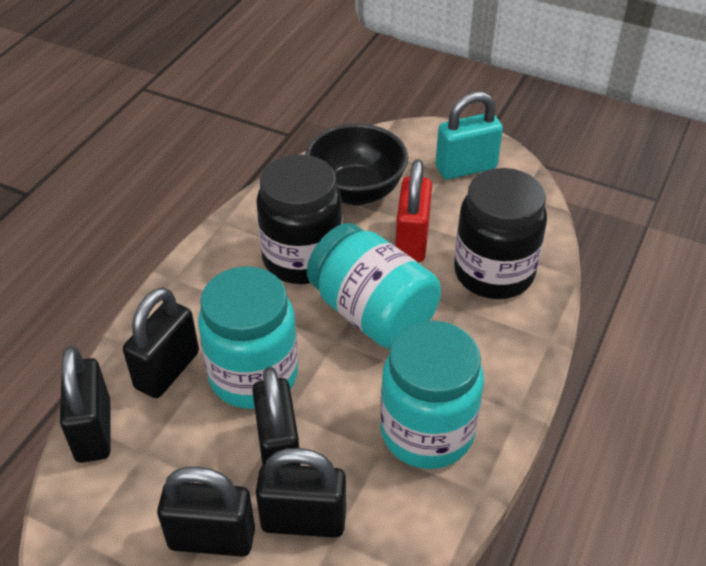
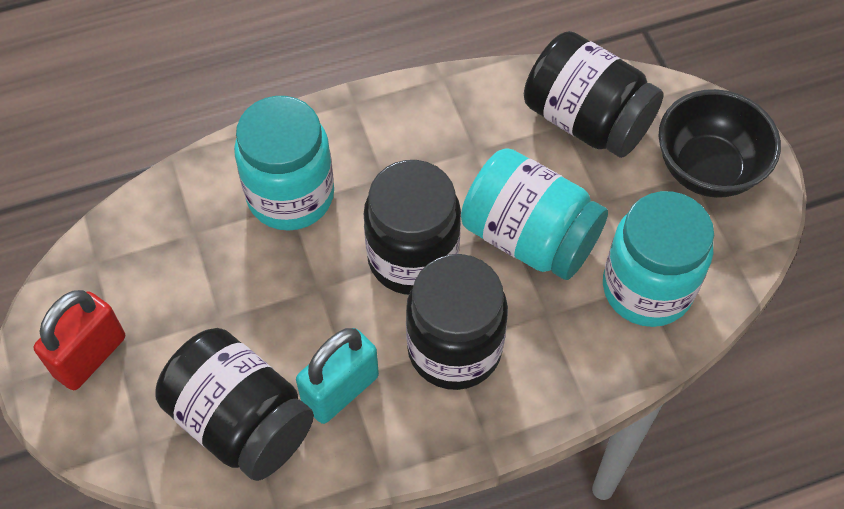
black jar: 2 -> 4
black padlock: 5 -> 0

